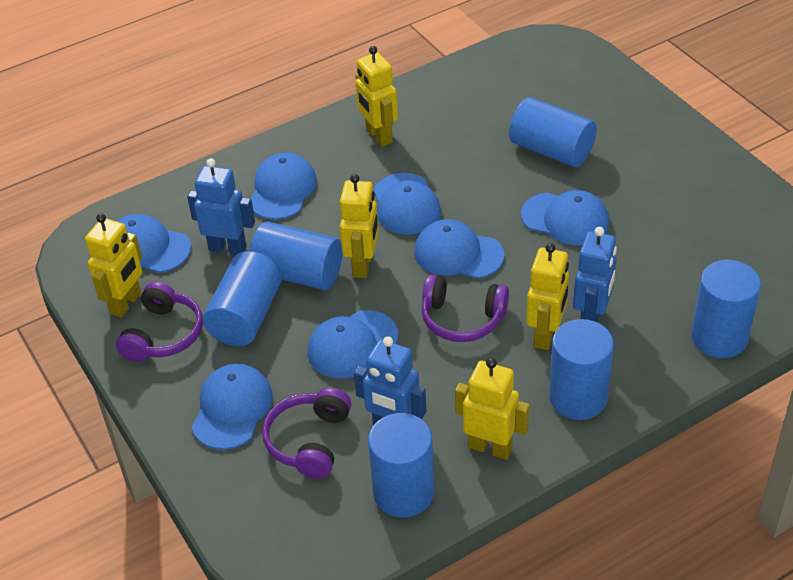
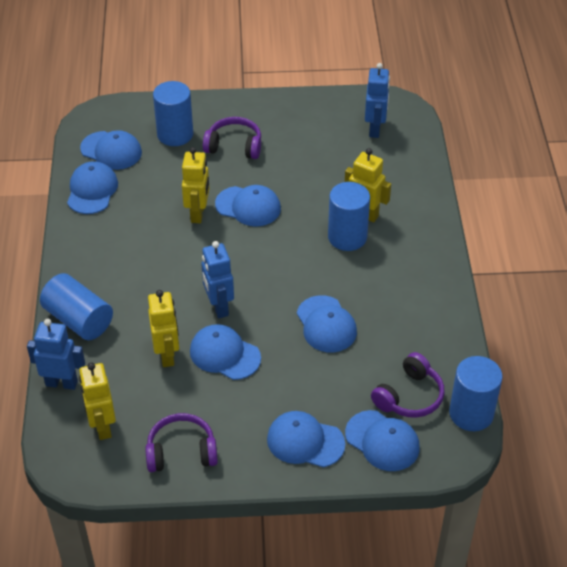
blue cylinder: 6 -> 4
yellow robot: 5 -> 4

